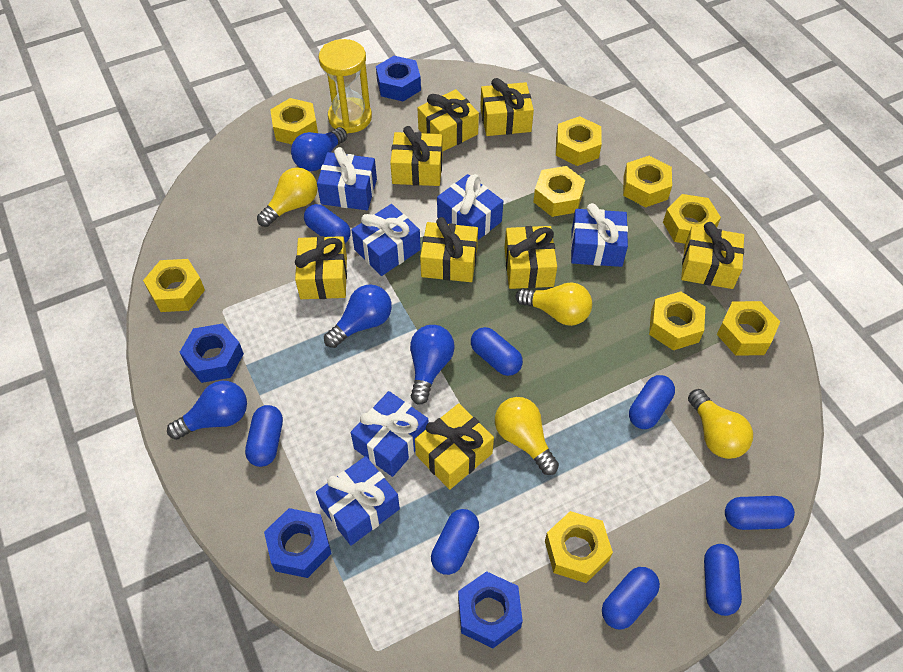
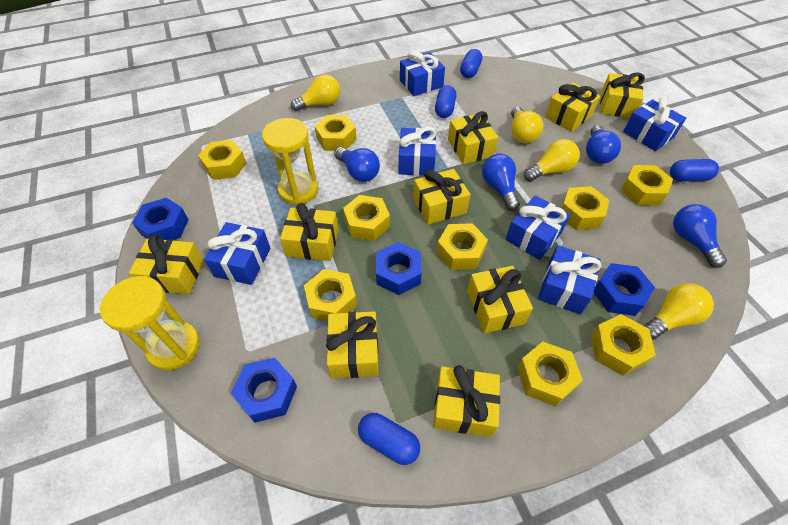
blue capsule: 8 -> 4
yellow gift: 8 -> 9
yellow hourglass: 1 -> 2

